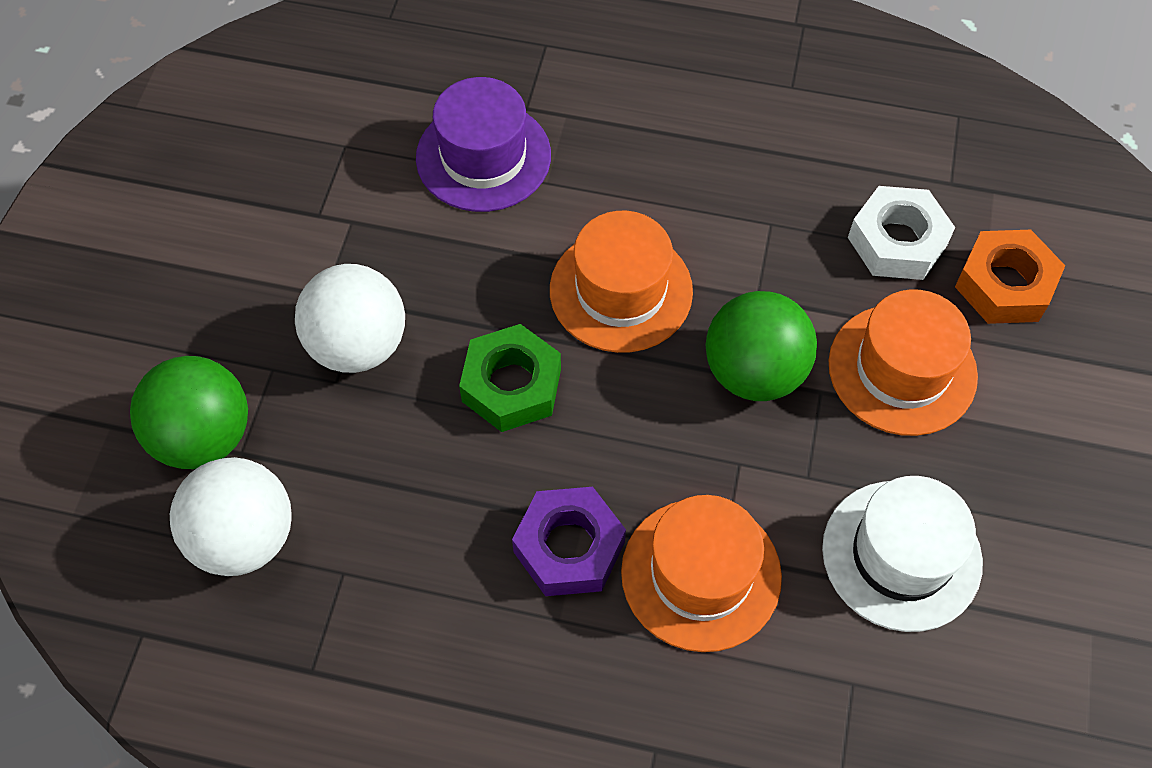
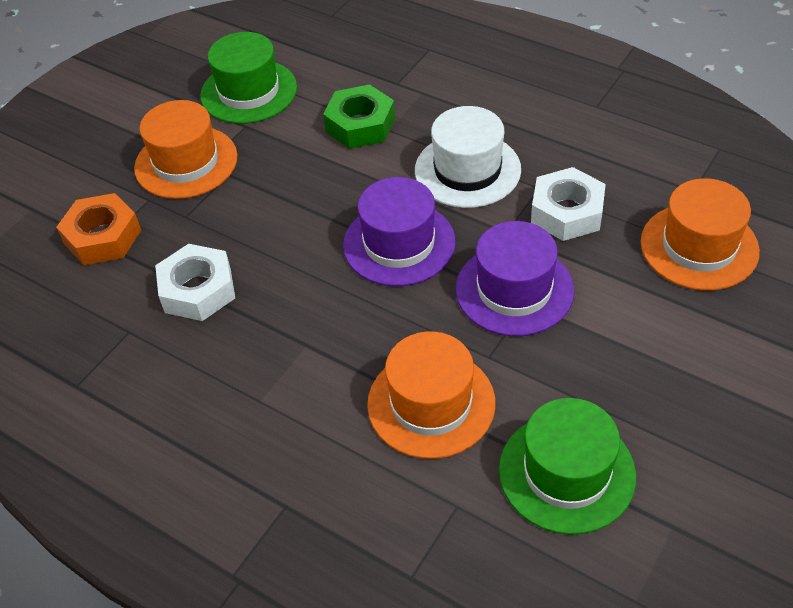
green ball: 2 -> 0
green hat: 0 -> 2
purple hat: 1 -> 2
purple nut: 1 -> 0
white ball: 2 -> 0
white nut: 1 -> 2

